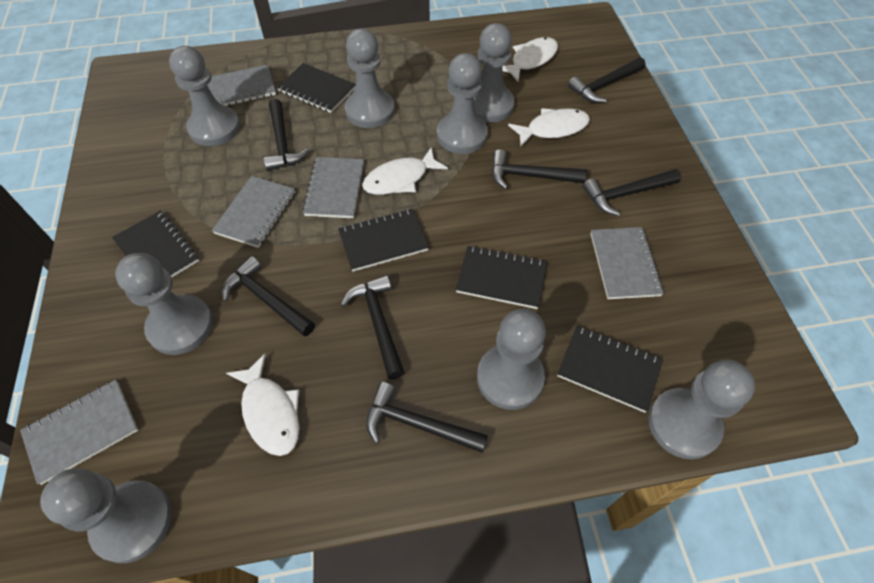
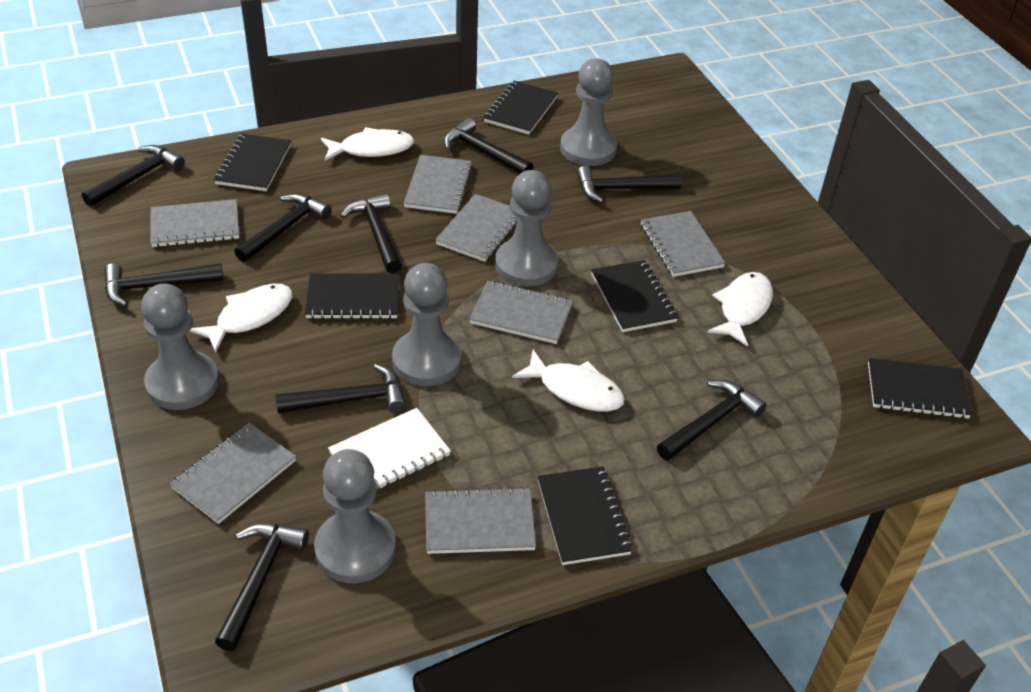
black hammer: 7 -> 9
black notebook: 5 -> 6
grey notebook: 5 -> 7
grey pawn: 8 -> 5
white notebook: 0 -> 1

